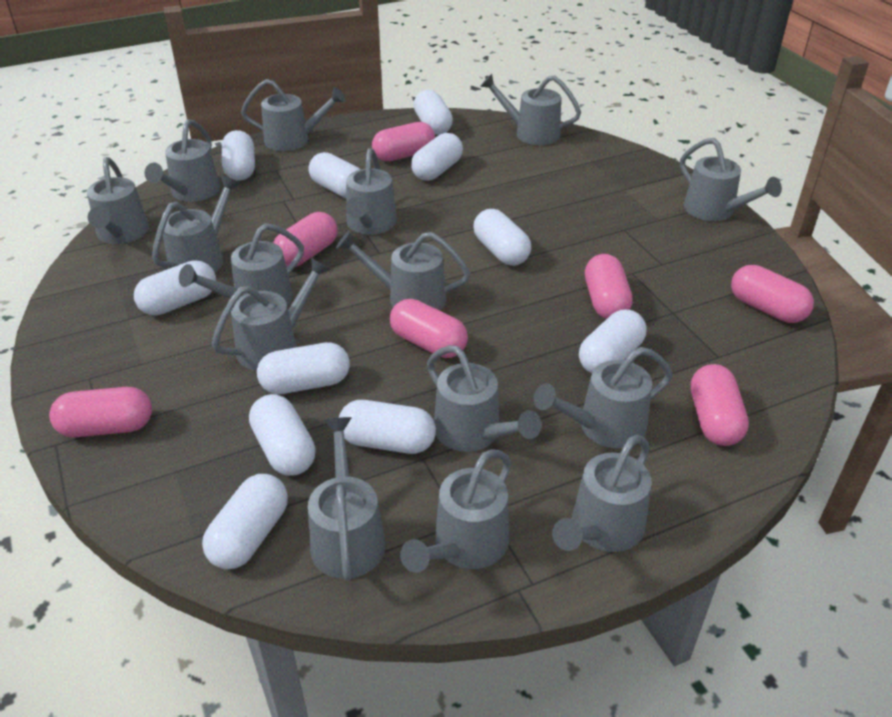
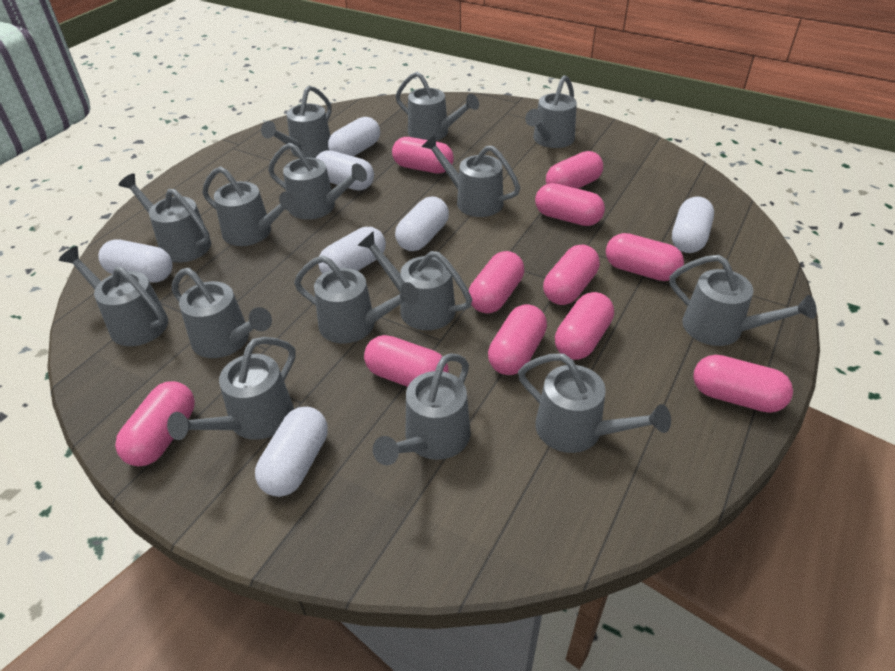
pink capsule: 7 -> 11
white capsule: 11 -> 7

